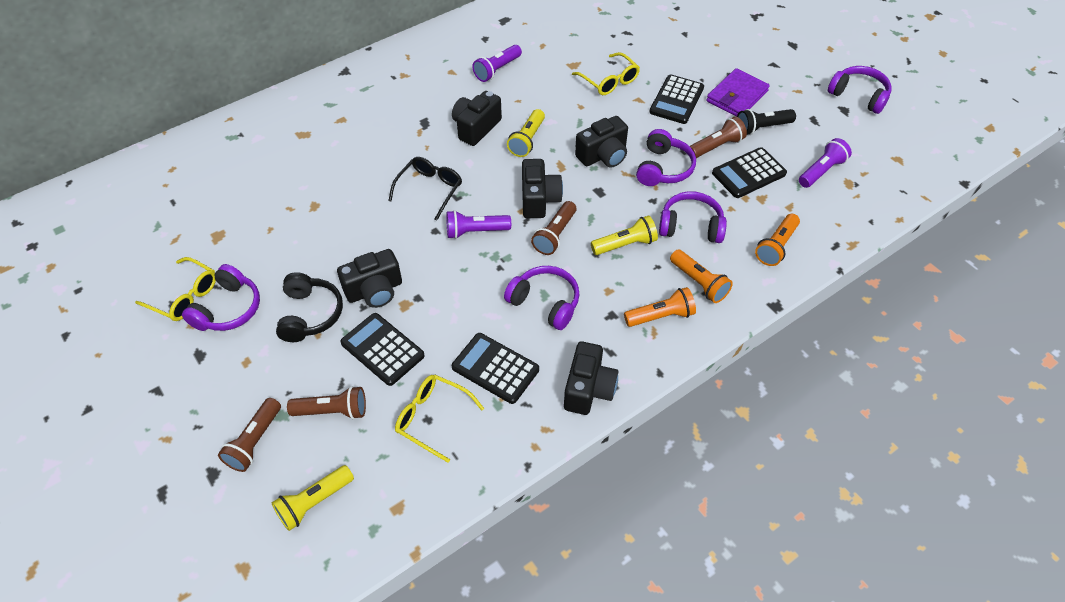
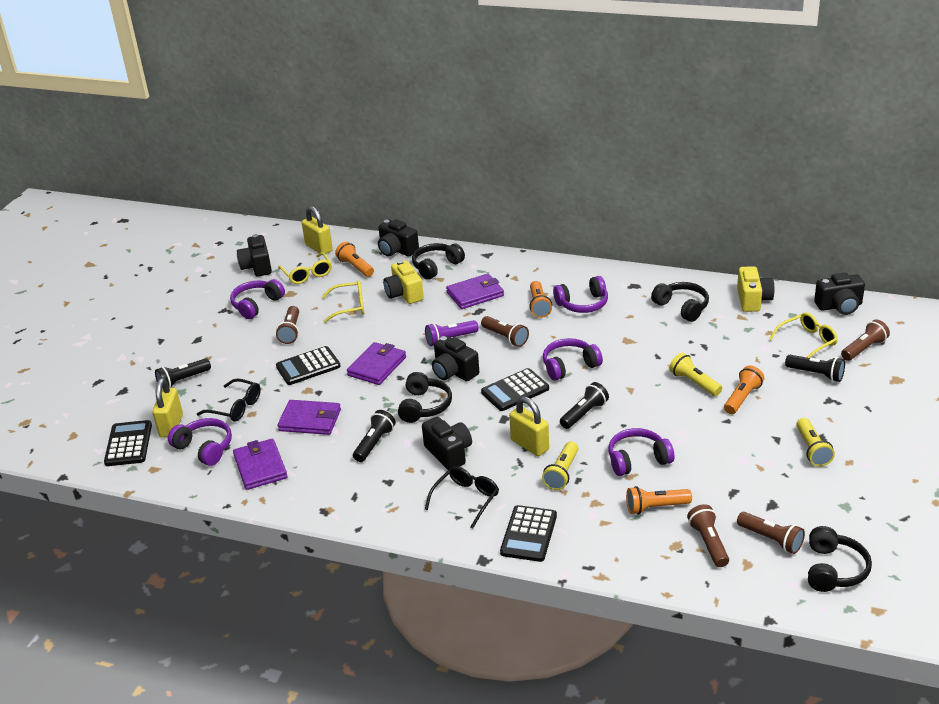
black flashlight: 1 -> 4
black glasses: 1 -> 2
black headphones: 1 -> 4
brown flashlight: 4 -> 5
orange flashlight: 3 -> 4
purple flashlight: 3 -> 1
purple wallet: 1 -> 4
yellow camera: 0 -> 2
yellow padlock: 0 -> 3

